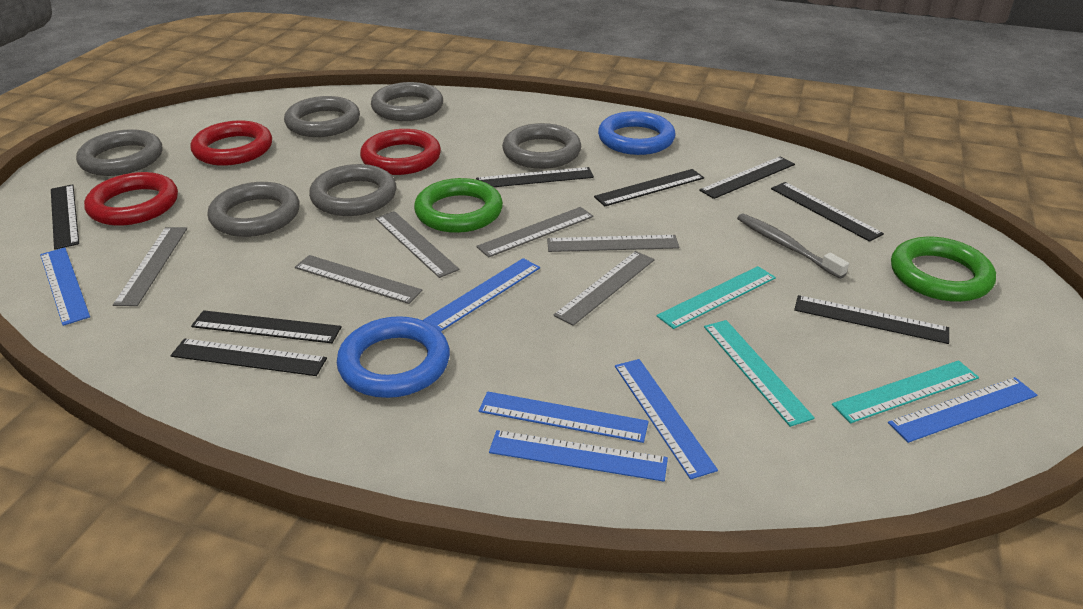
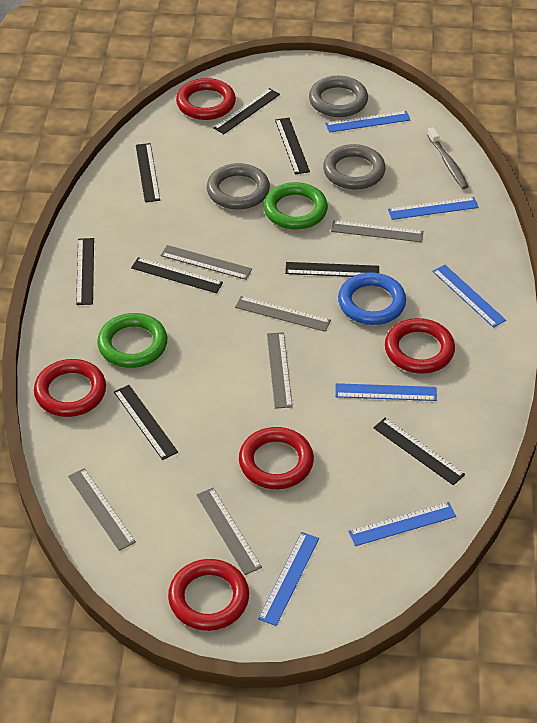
blue ring: 2 -> 1
grey ring: 6 -> 3
red ring: 3 -> 5
turquoise ruler: 3 -> 0

